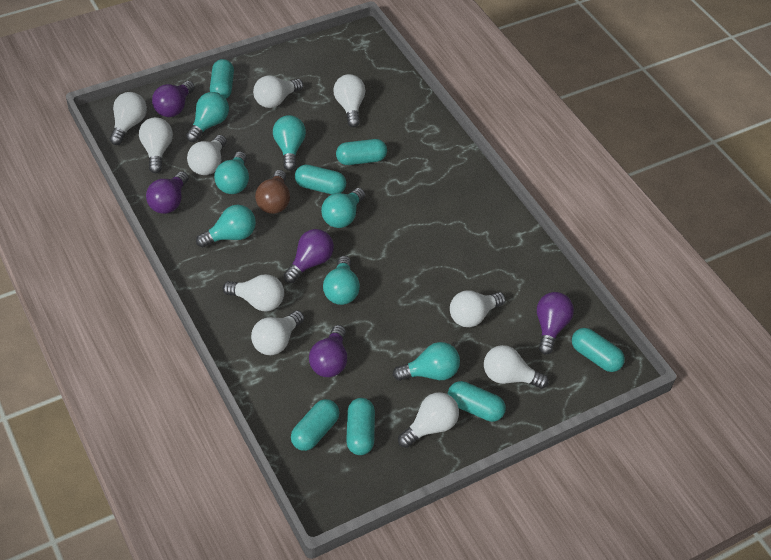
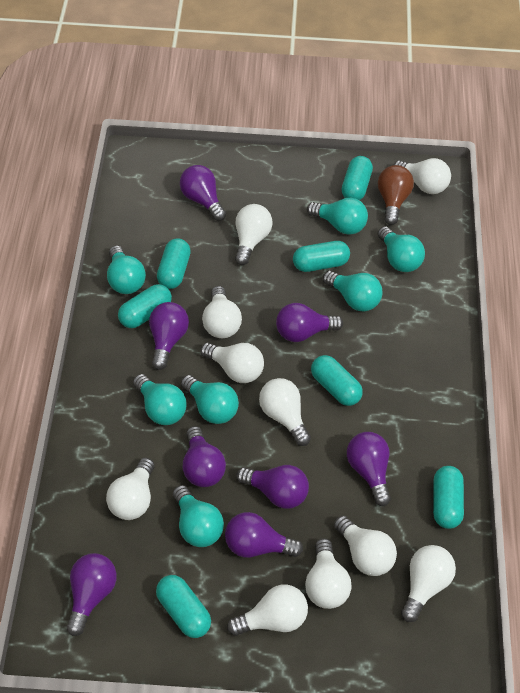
purple light bulb: 5 -> 8

